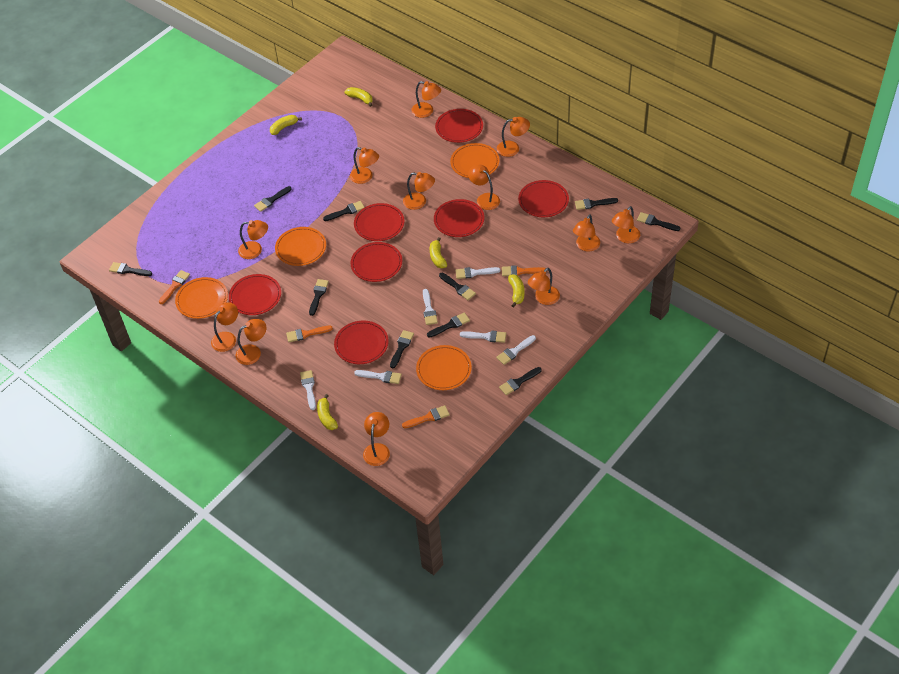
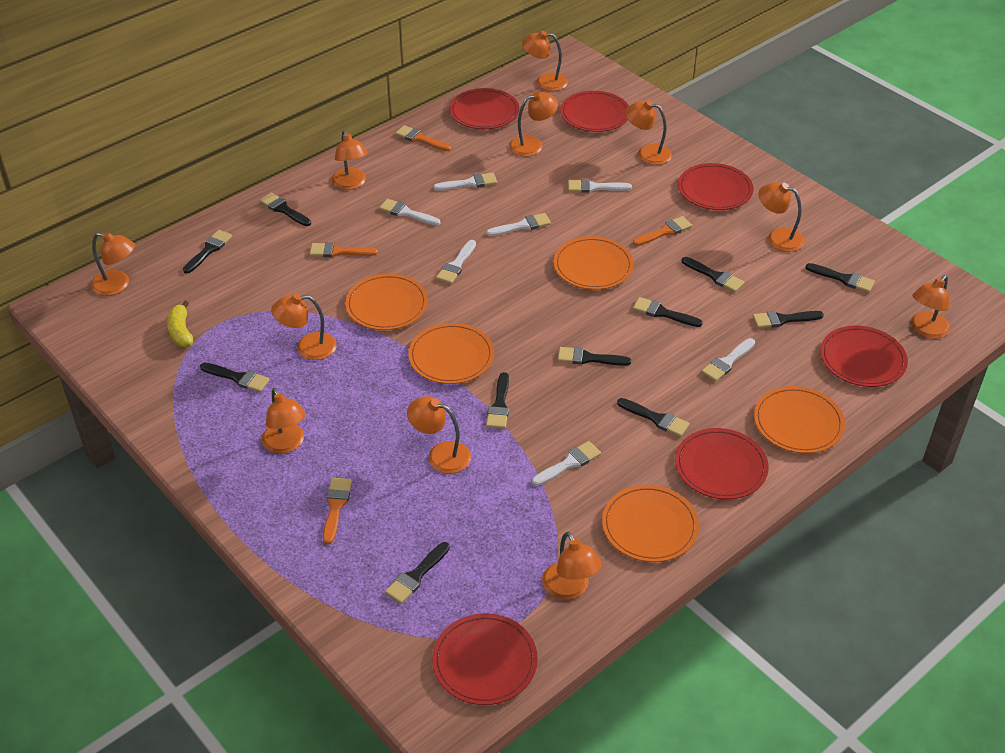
black brush: 10 -> 11
orange lamp: 12 -> 11
orange plate: 4 -> 5
red plate: 7 -> 6
white brush: 6 -> 7
yellow banana: 5 -> 1

